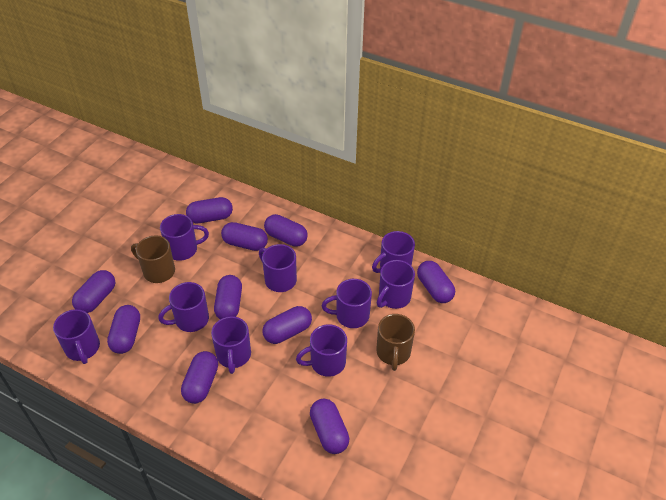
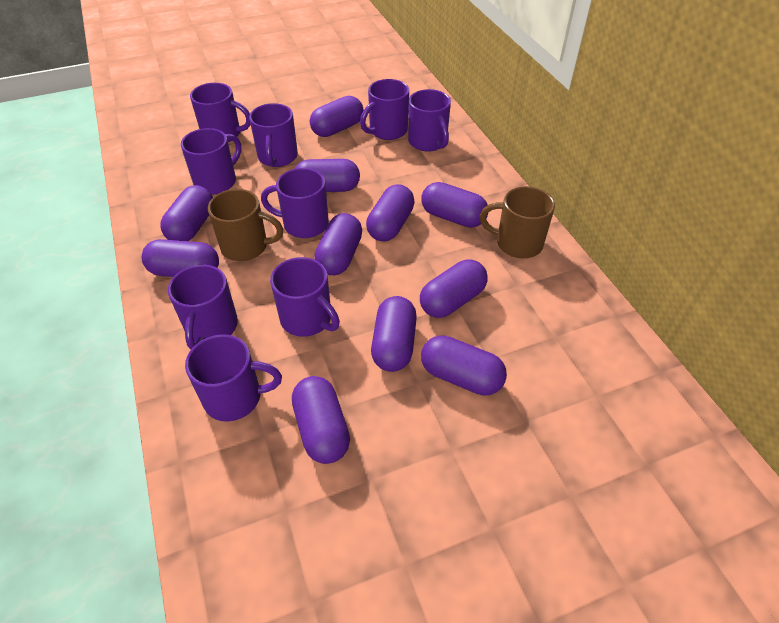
purple capsule: 10 -> 11

